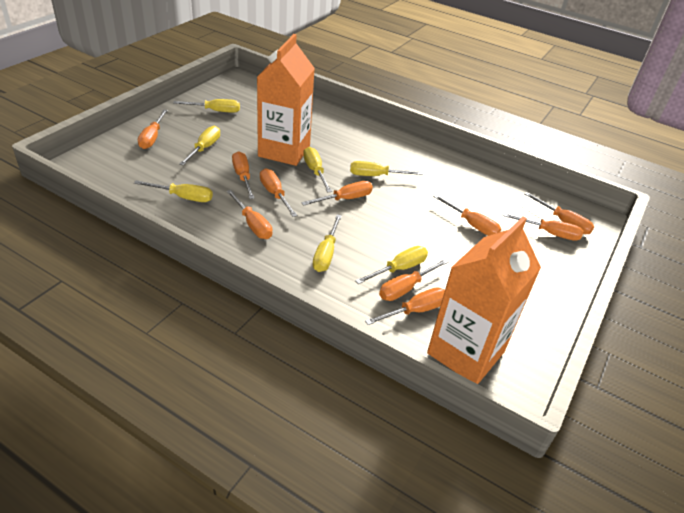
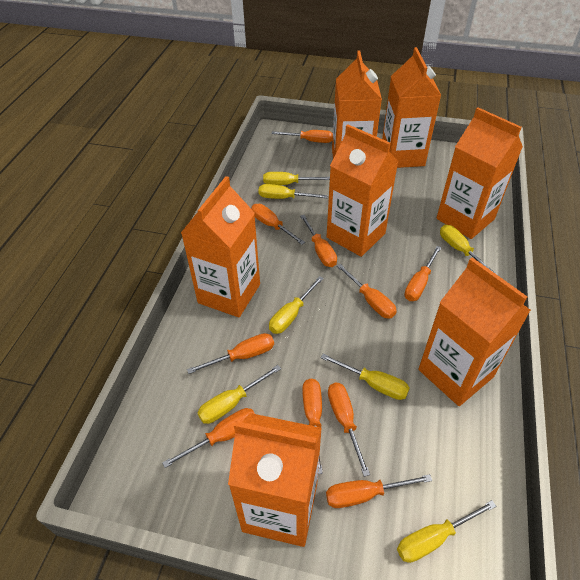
orange carton: 2 -> 7

